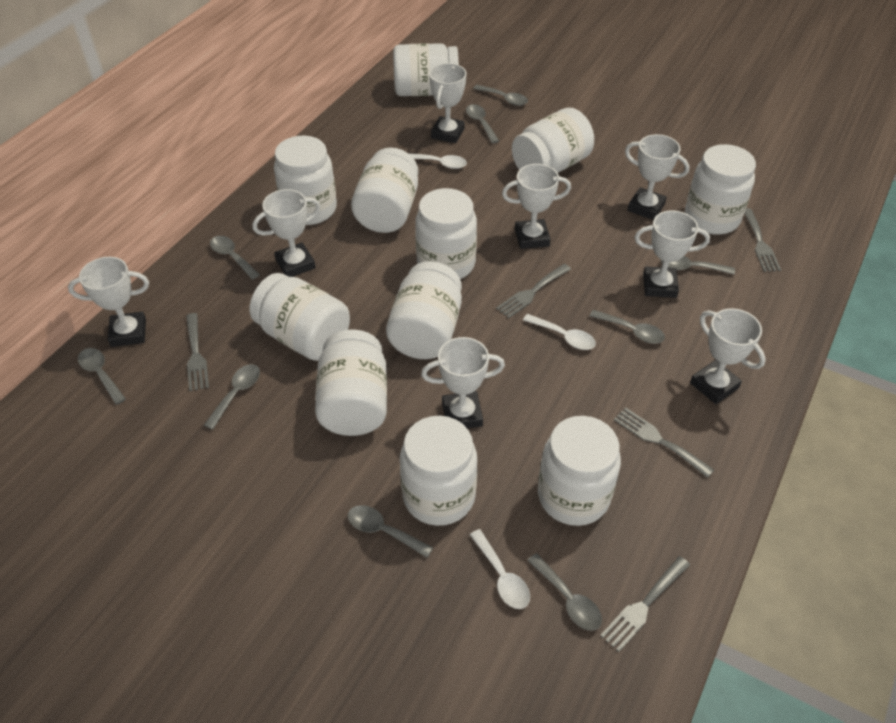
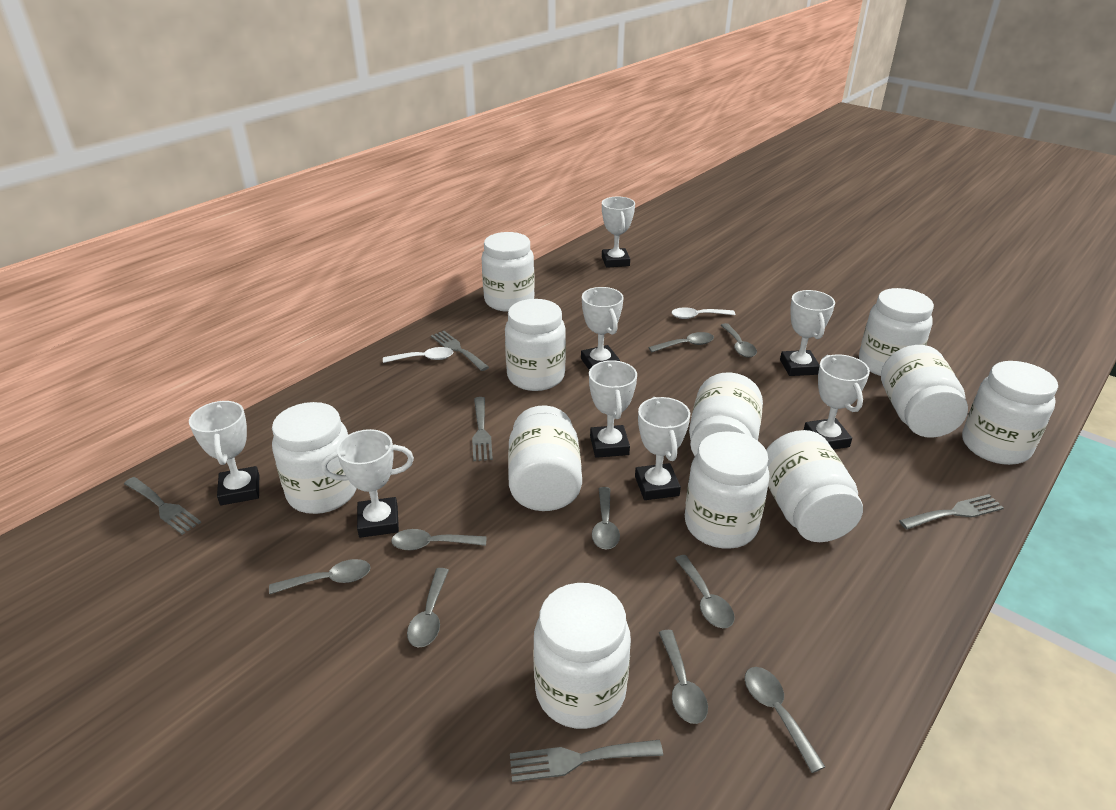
white spoon: 3 -> 2

